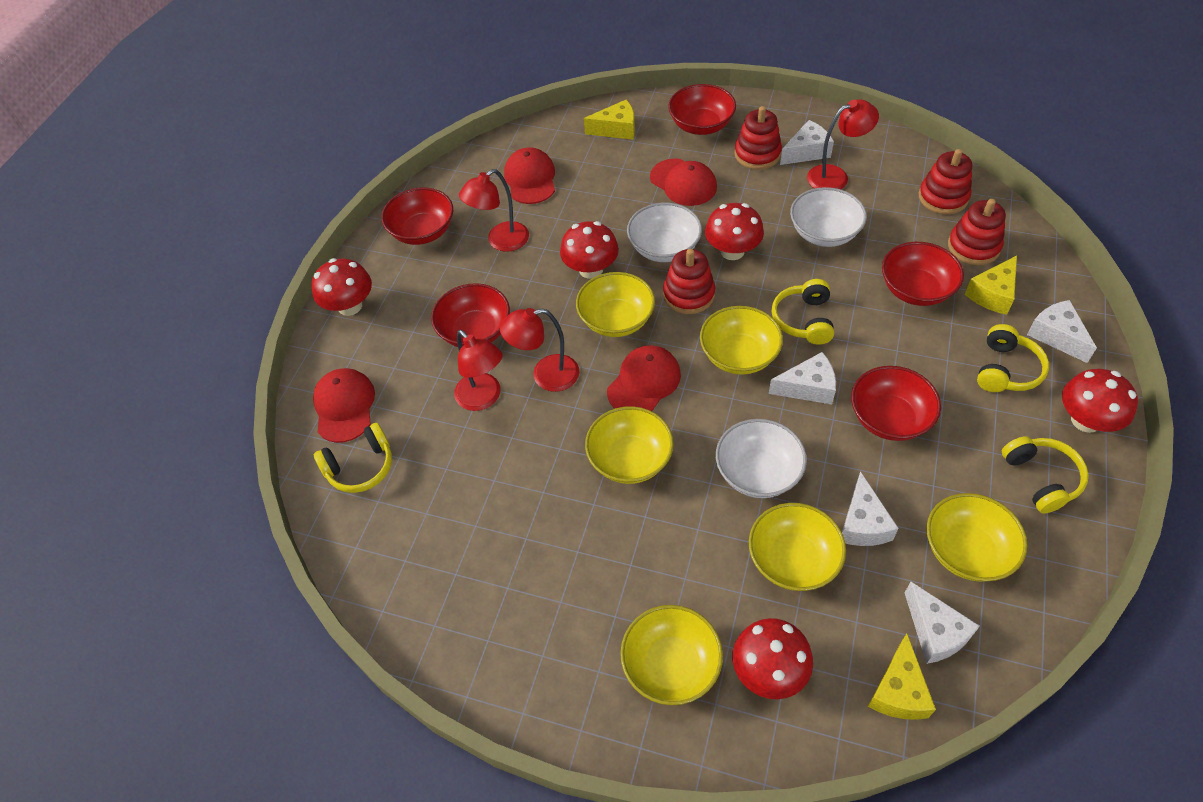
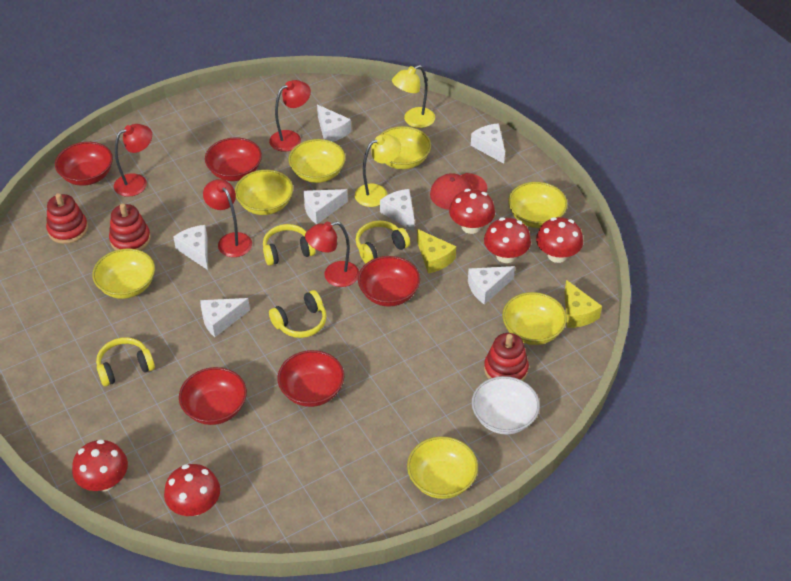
red cap: 4 -> 1
red stacking toy: 4 -> 3
white bowl: 3 -> 1
white cheese: 5 -> 7
yellow bowl: 6 -> 7
yellow cheese: 3 -> 2
yellow lamp: 0 -> 2

